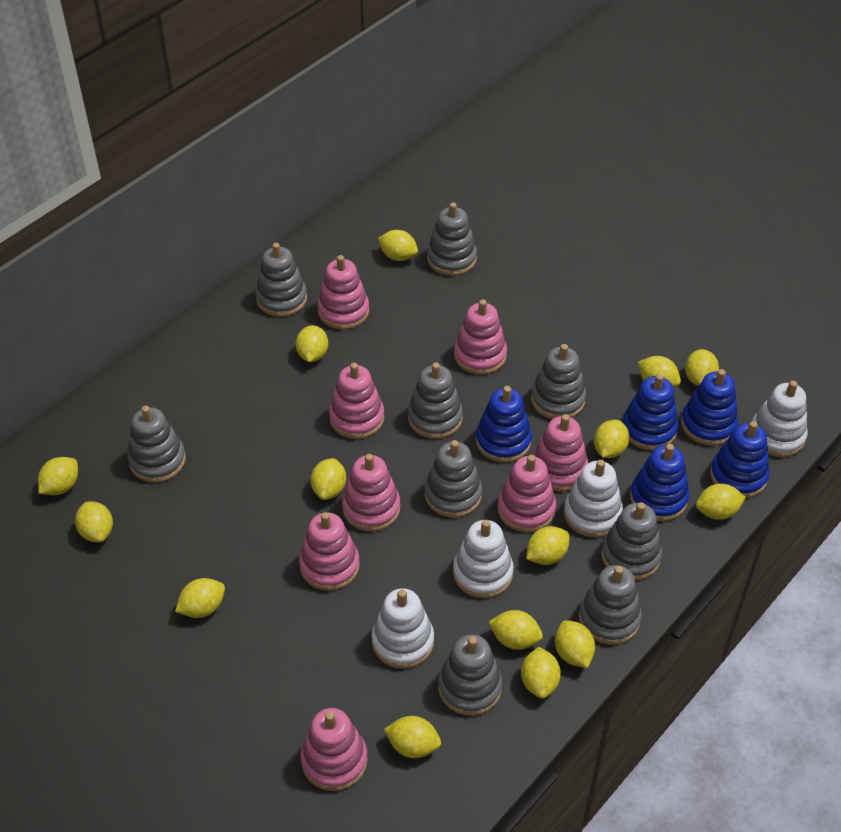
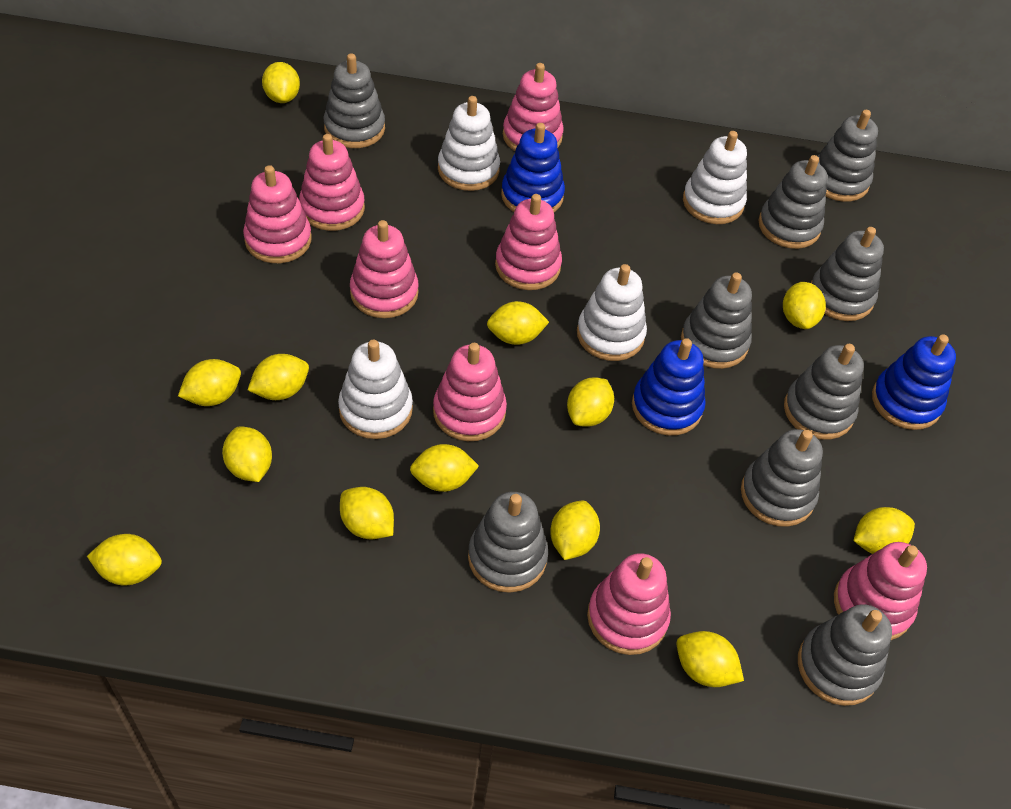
blue stacking toy: 5 -> 3
yellow lemon: 15 -> 13

